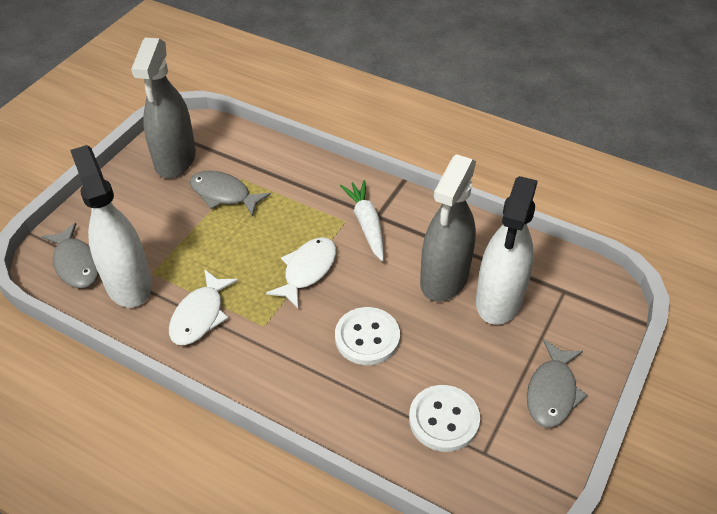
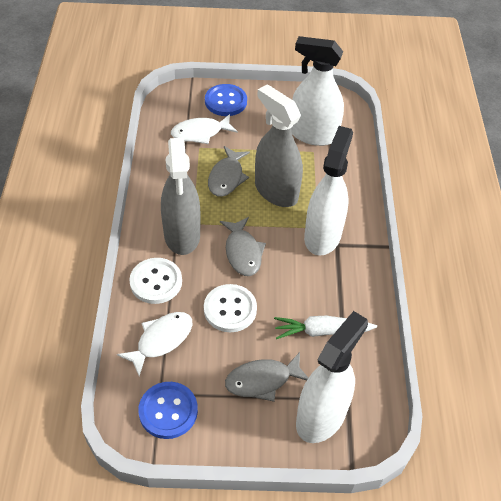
blue button: 0 -> 2
white spray bottle: 2 -> 3

